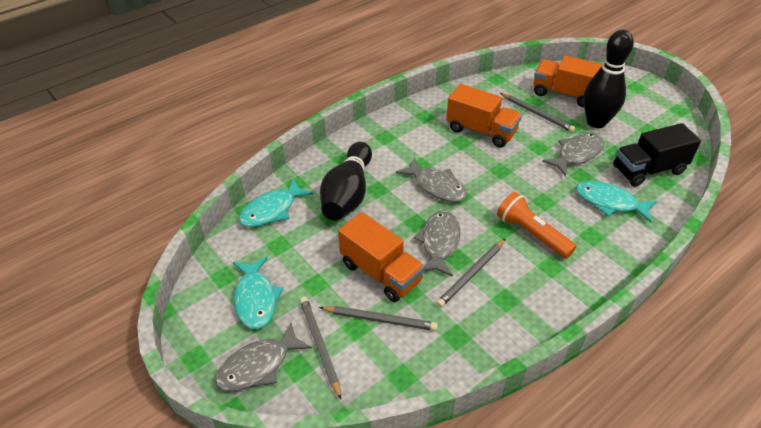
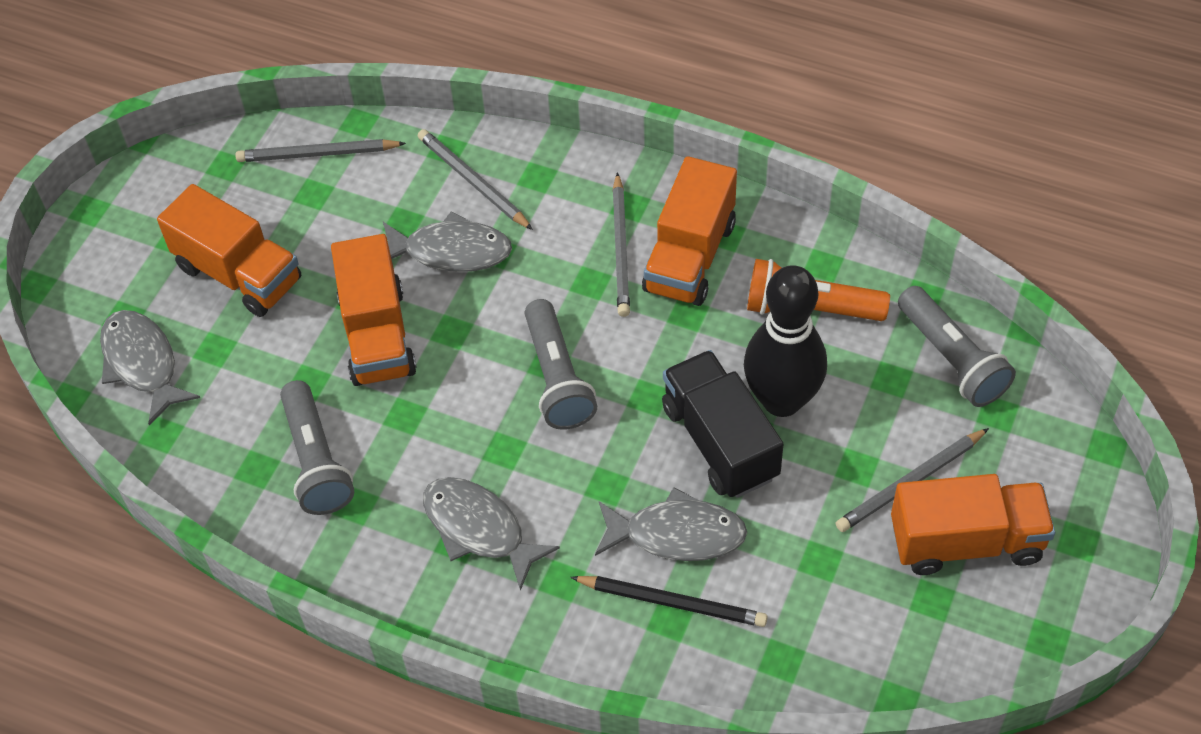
black bowling pin: 2 -> 1
black pencil: 0 -> 1
grey flashlight: 0 -> 3
orange truck: 3 -> 4
turquoise fish: 3 -> 0

